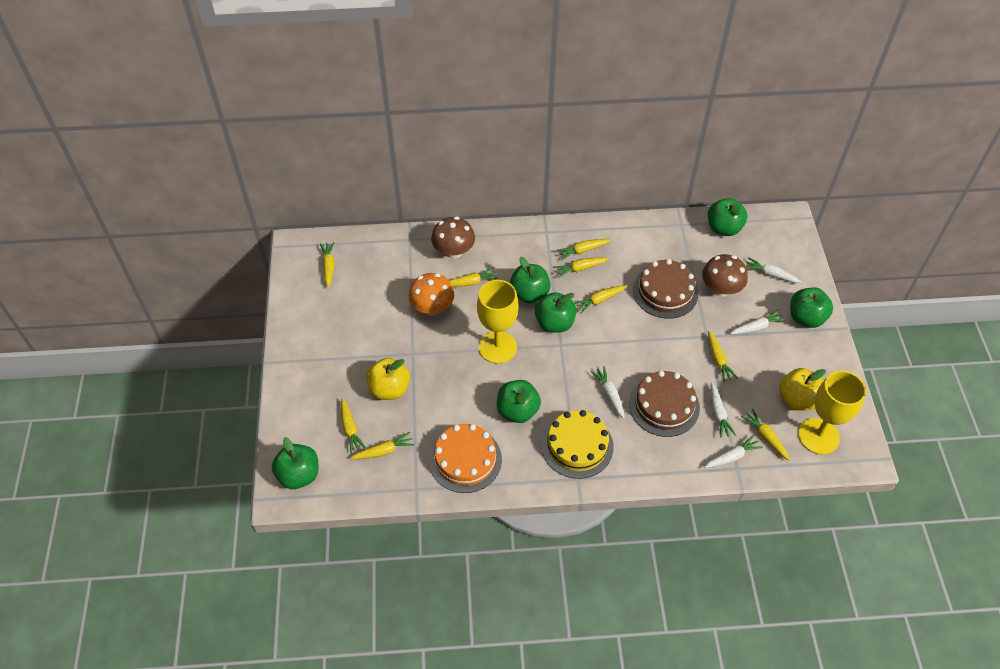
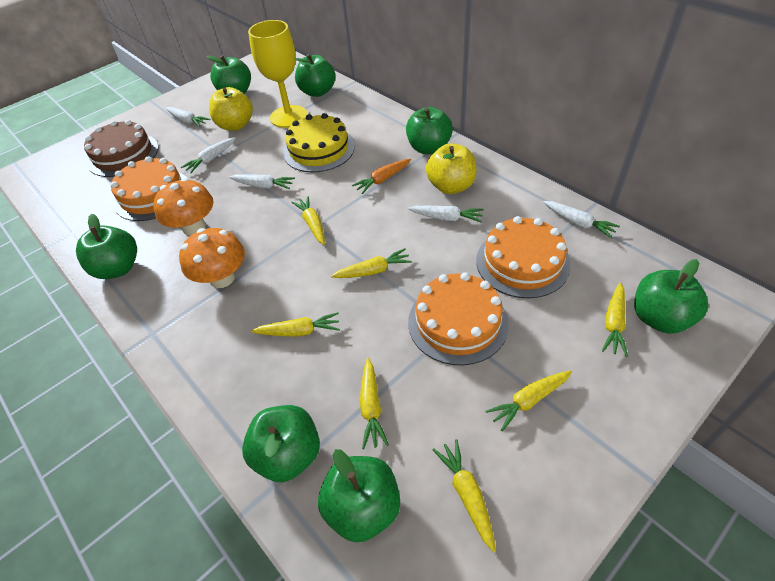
brown cake: 2 -> 1
brown mushroom: 2 -> 0
green apple: 6 -> 7
orange cake: 1 -> 3
orange carrot: 0 -> 1
orange mushroom: 1 -> 2
yellow carrot: 9 -> 7
yellow goblet: 2 -> 1

